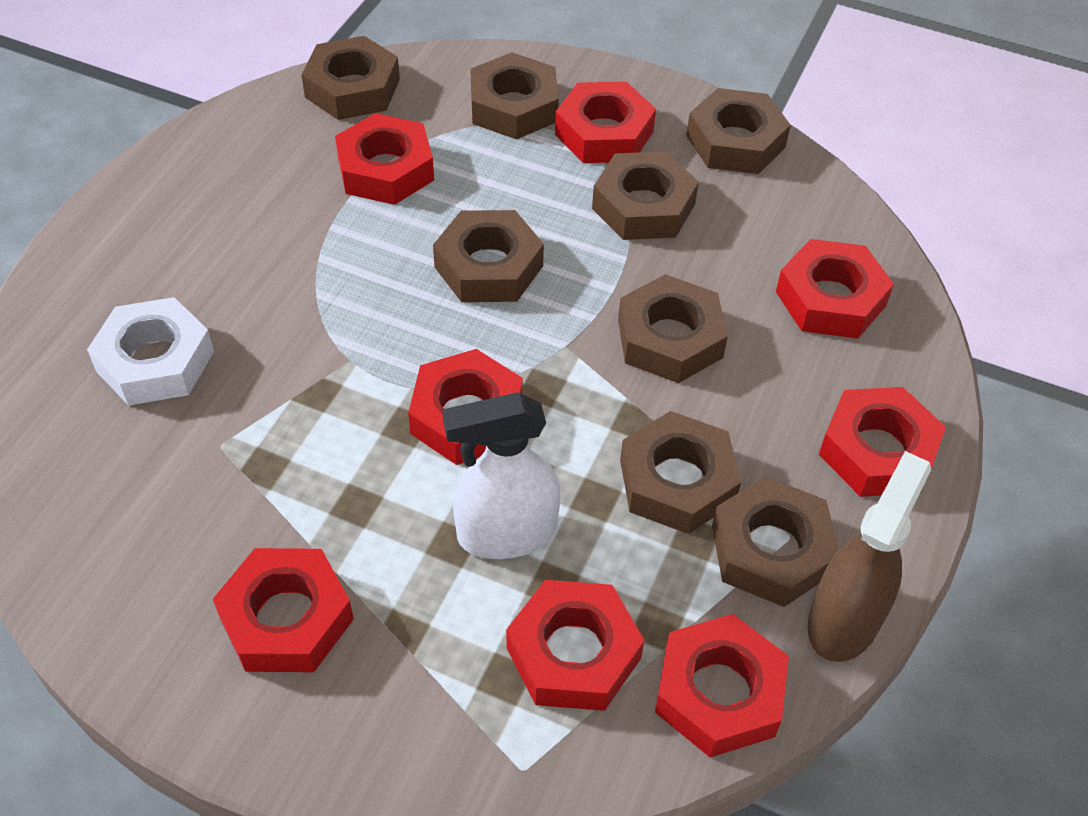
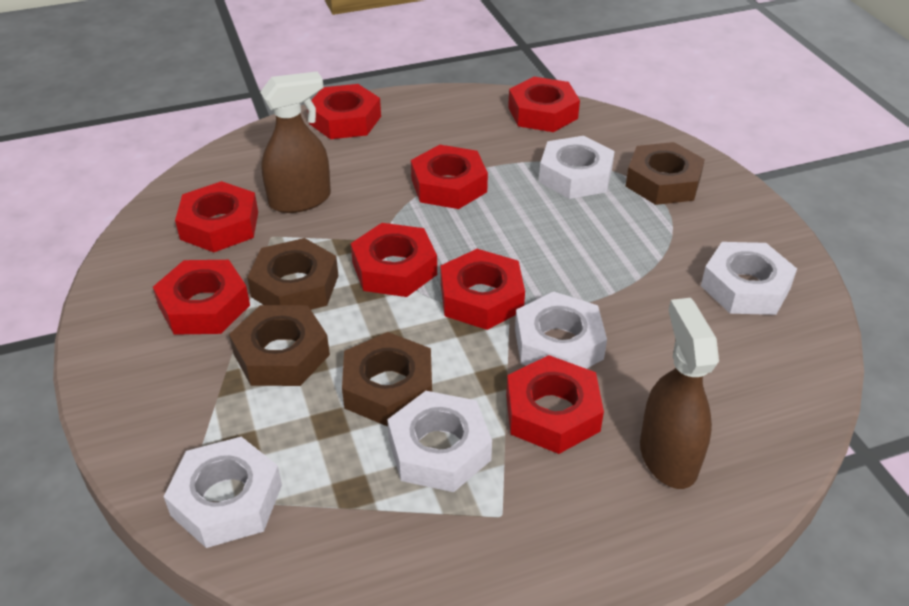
brown nut: 8 -> 4
brown spray bottle: 1 -> 2
white nut: 1 -> 5
white spray bottle: 1 -> 0

